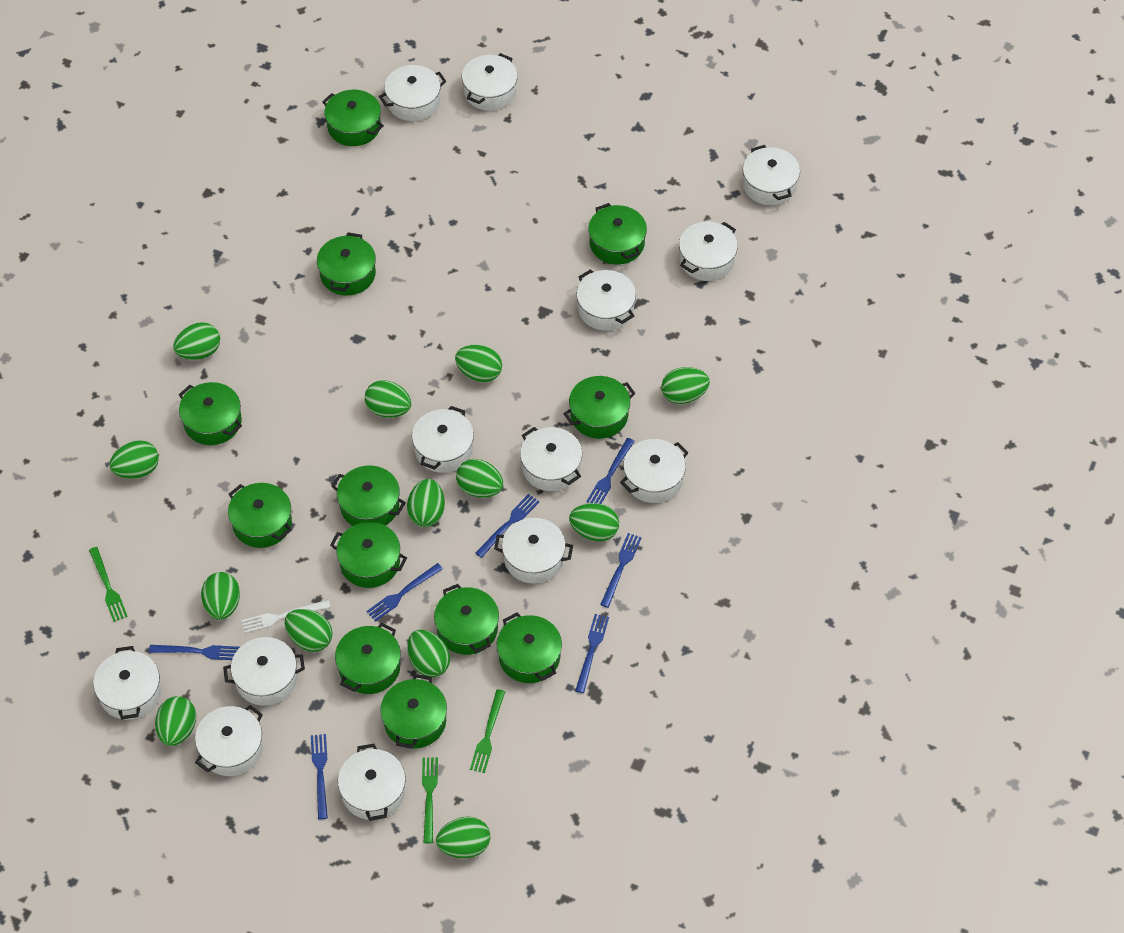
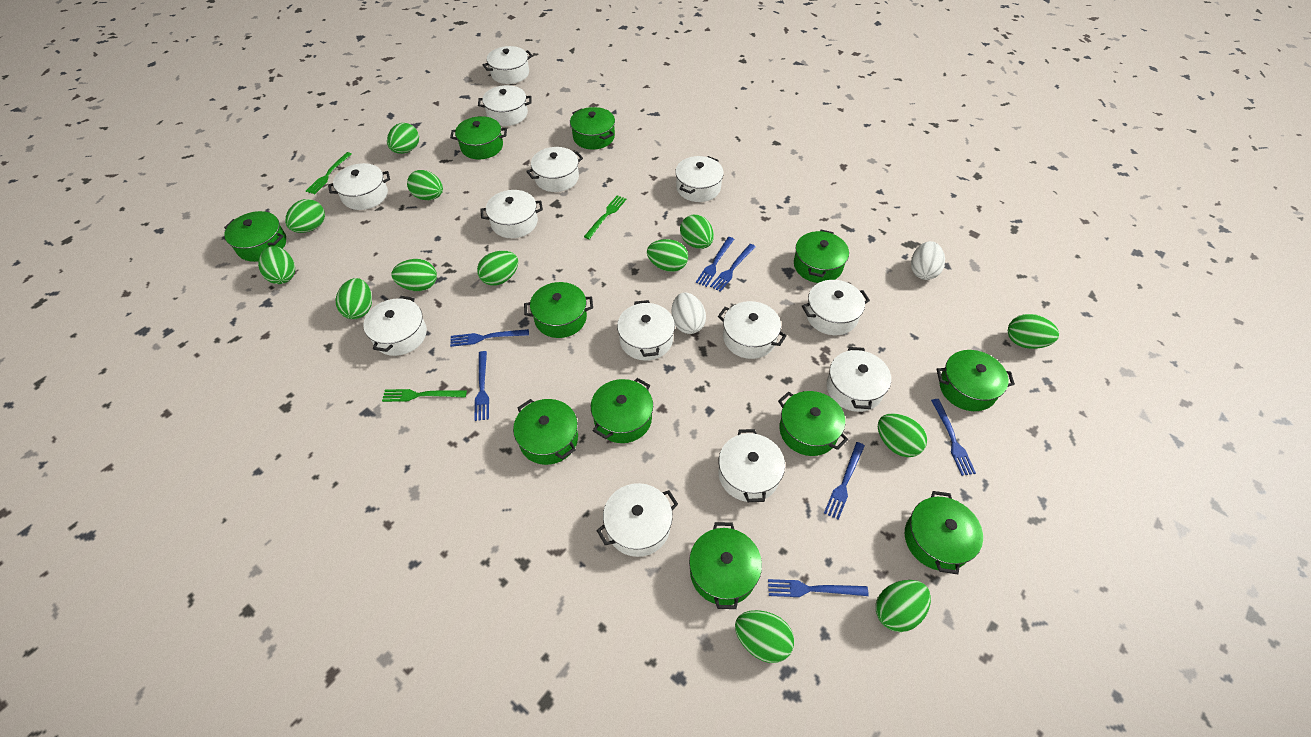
green pot: 12 -> 11
white egg: 0 -> 2
white fork: 1 -> 0

